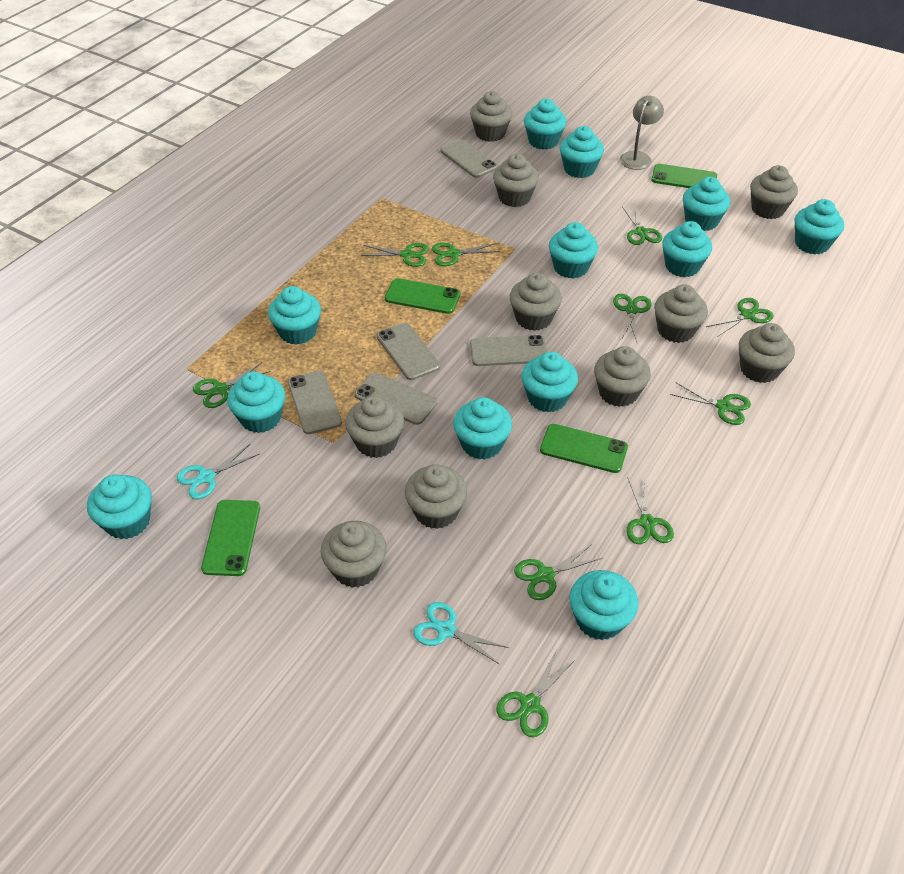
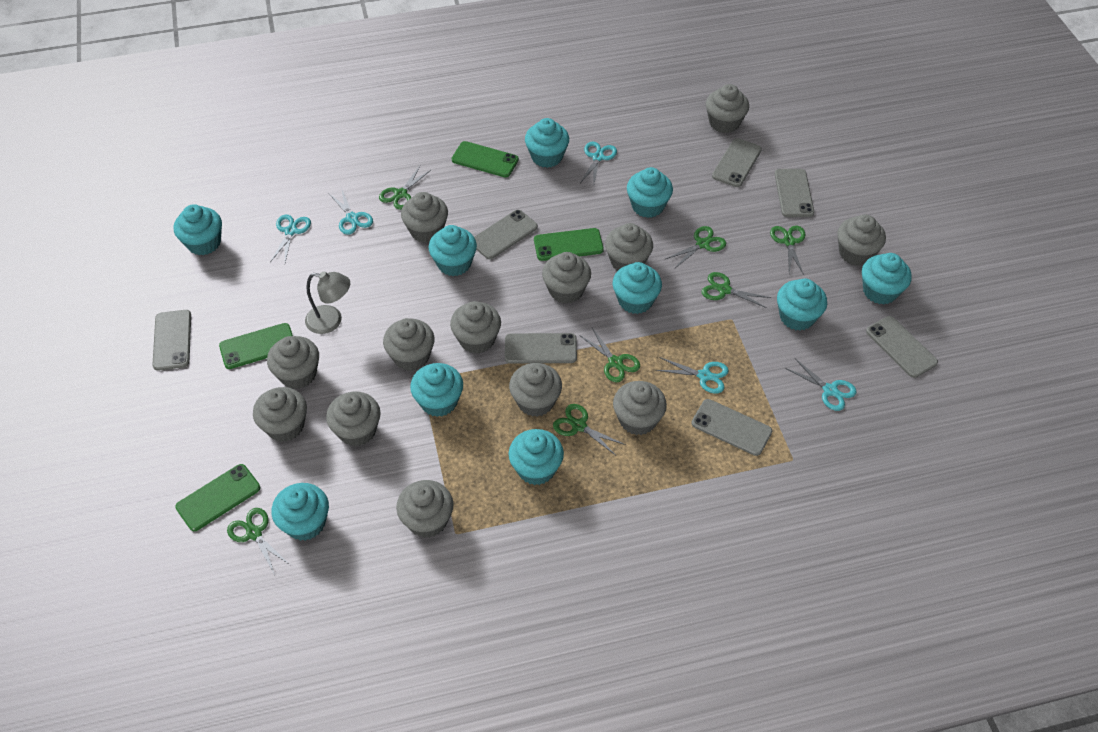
green scissors: 10 -> 7
grey cupcake: 10 -> 13
grey phone: 5 -> 7
turquoise cupcake: 12 -> 10
turquoise scissors: 2 -> 5

